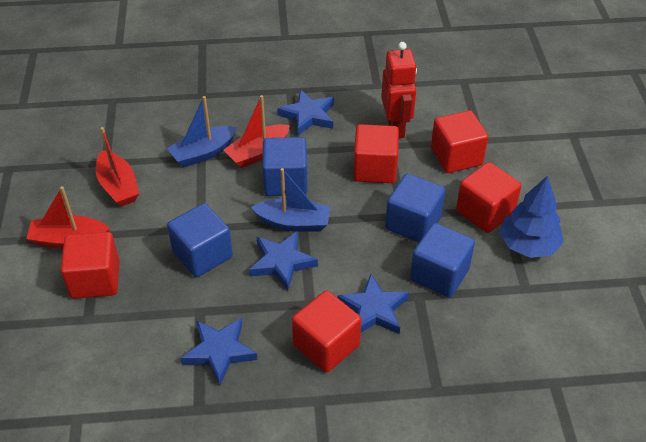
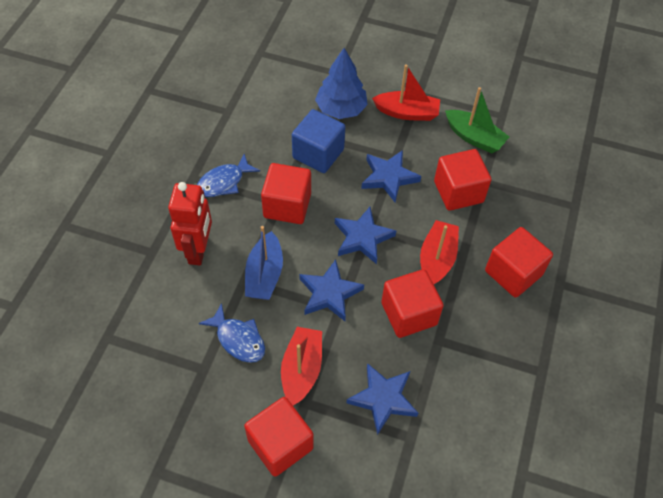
blue boat: 2 -> 1
blue cube: 4 -> 1
blue fish: 0 -> 2
green boat: 0 -> 1

